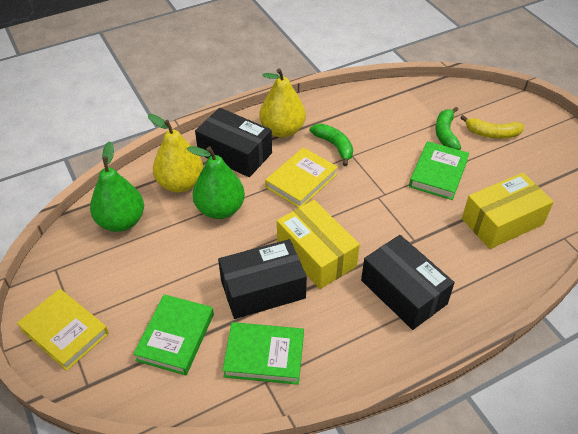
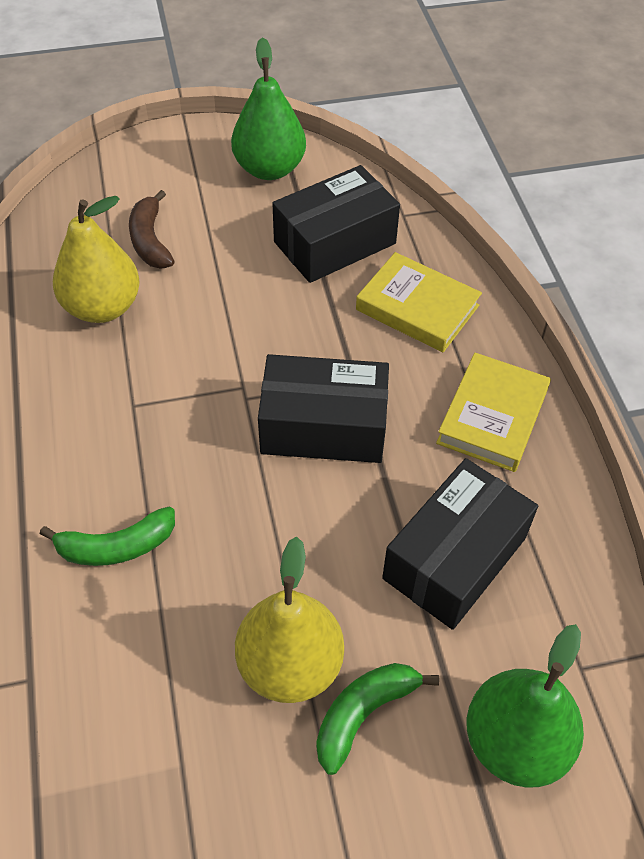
brown banana: 0 -> 1
green book: 3 -> 0
yellow banana: 1 -> 0
yellow box: 2 -> 0

